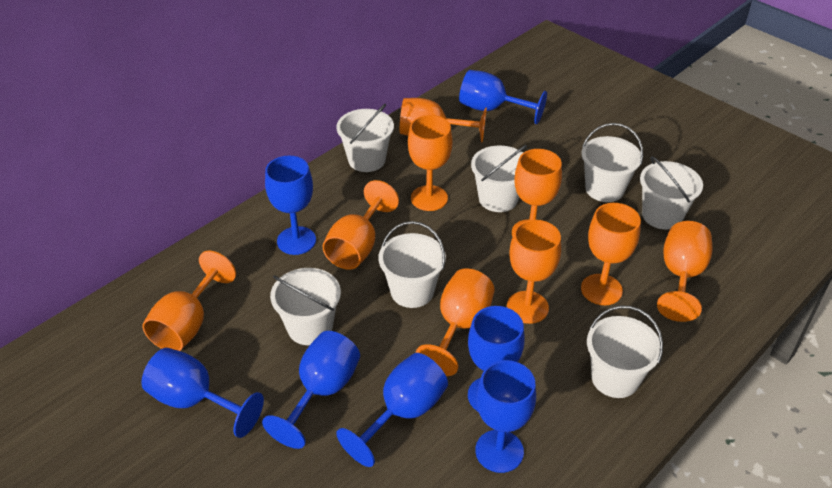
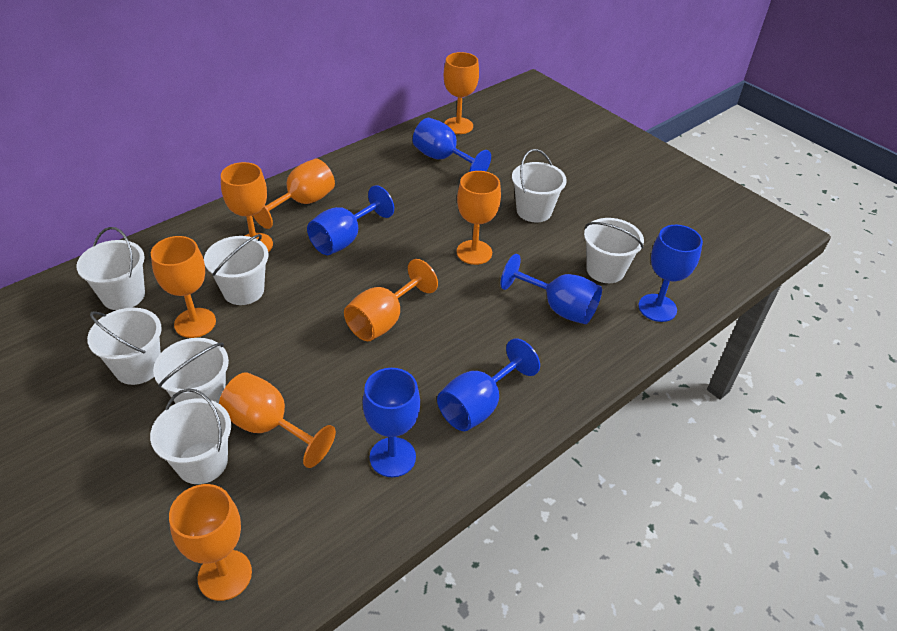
blue goblet: 7 -> 6
orange goblet: 9 -> 8

